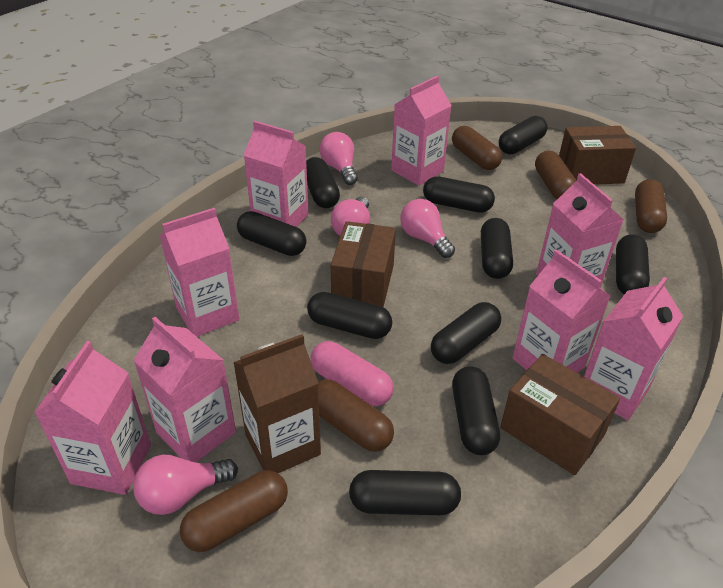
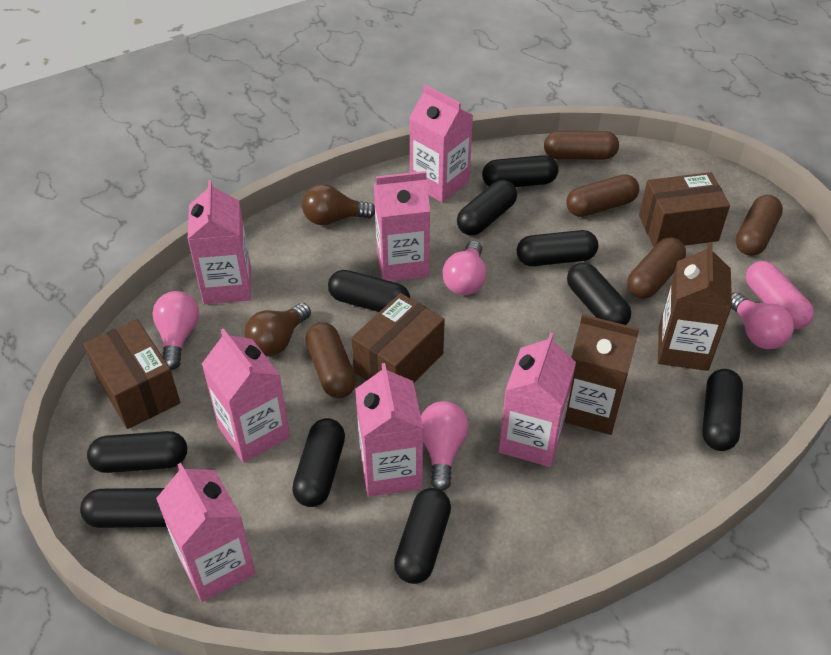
brown carton: 1 -> 2
brown light bulb: 0 -> 2
pink carton: 8 -> 7

